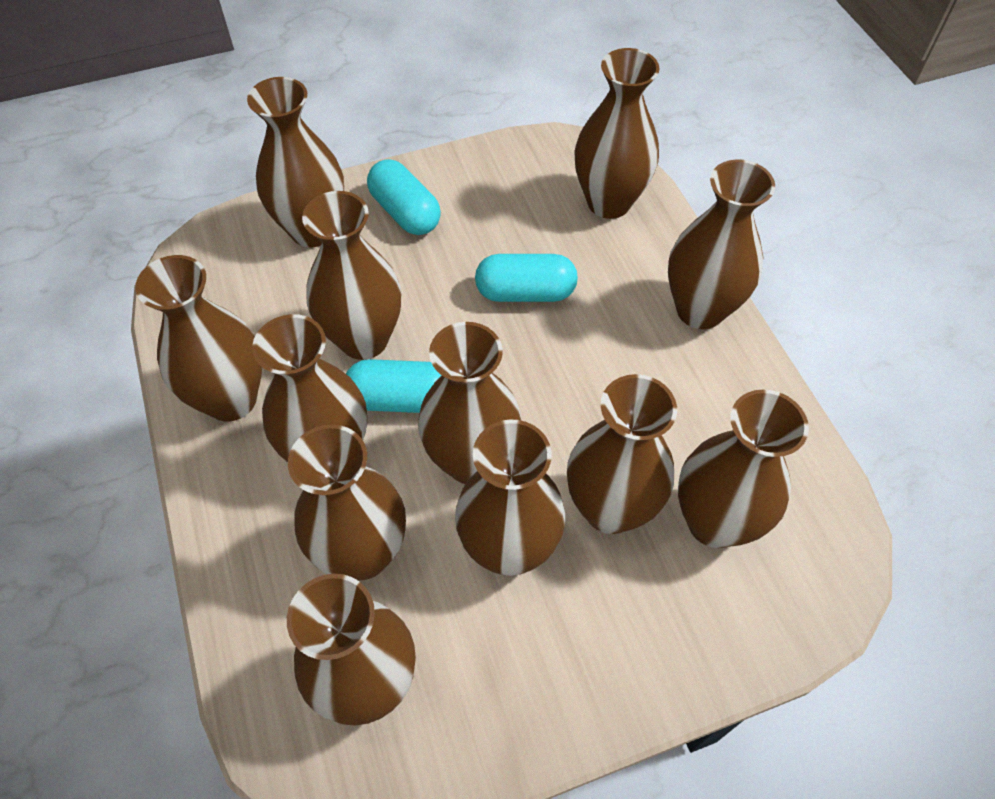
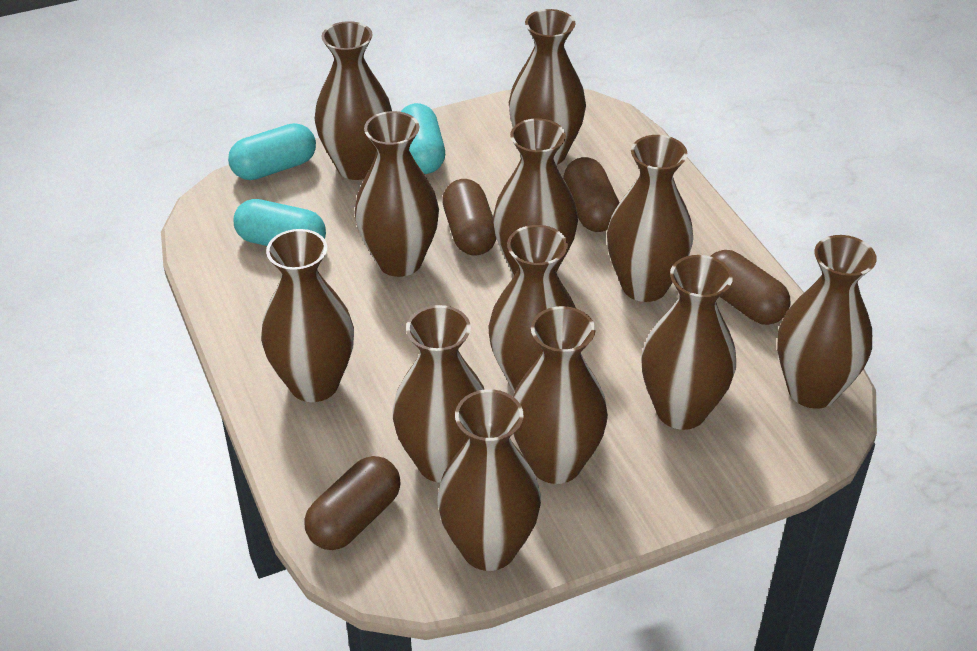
brown capsule: 0 -> 4

